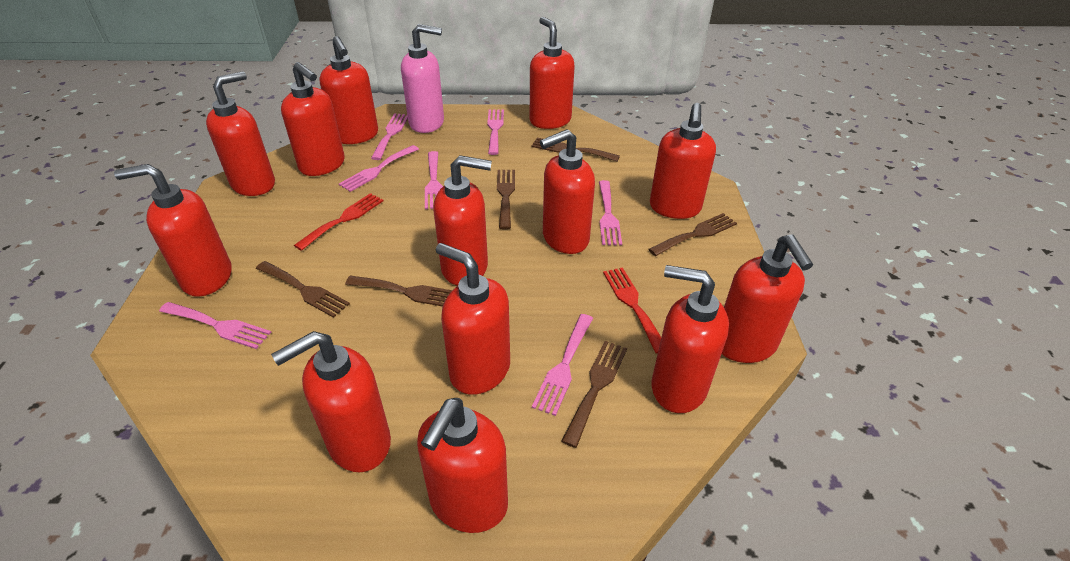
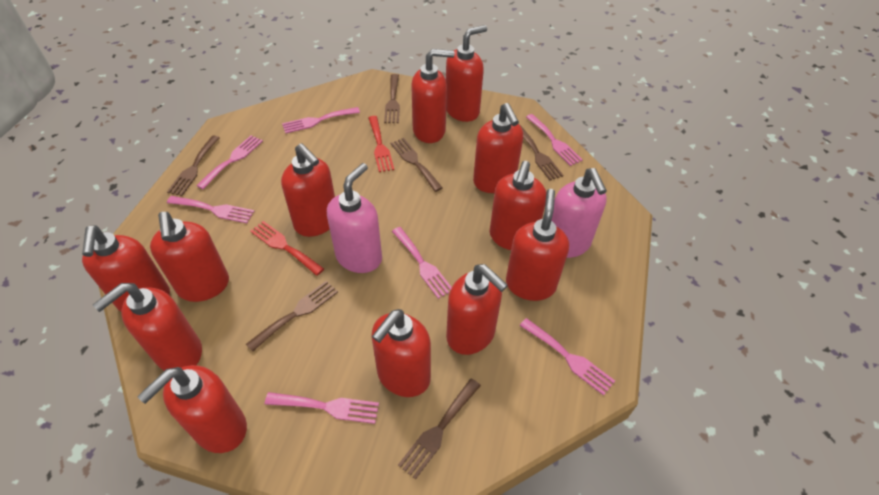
pink soap dispenser: 1 -> 2
red soap dispenser: 13 -> 12

